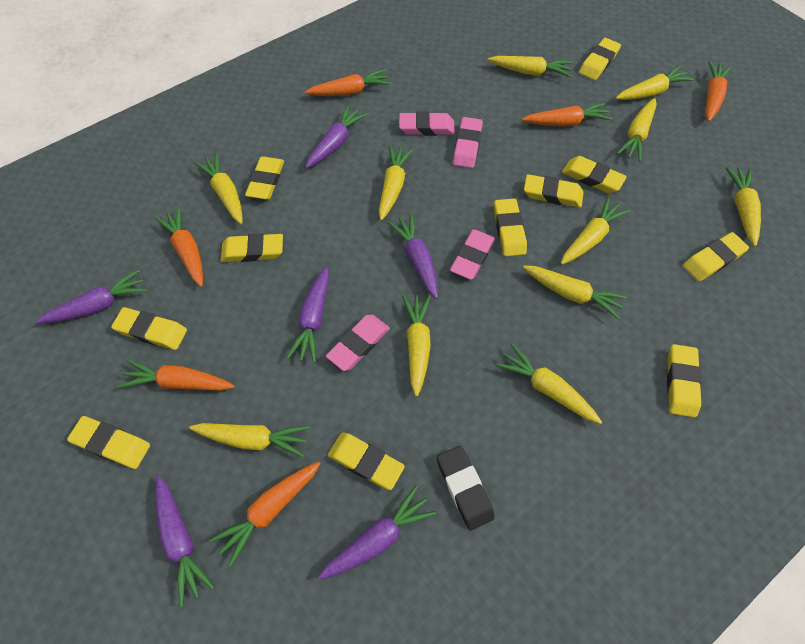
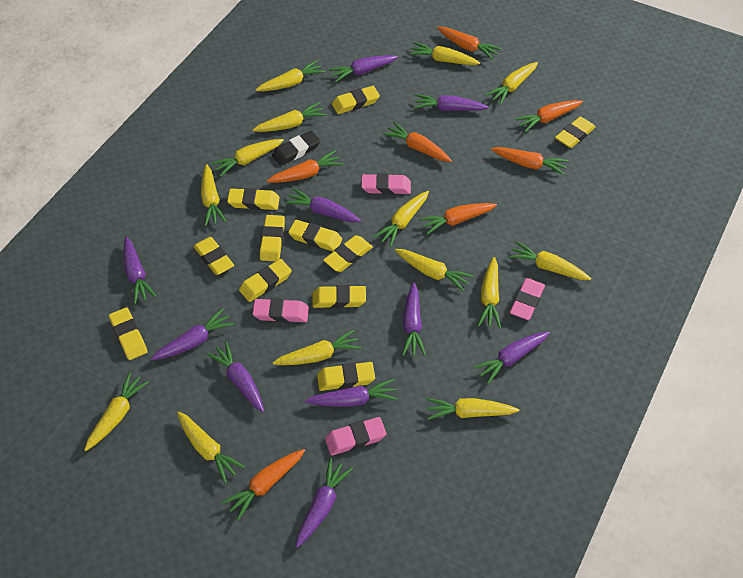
orange carrot: 6 -> 7
purple carrot: 6 -> 10
yellow carrot: 11 -> 14

